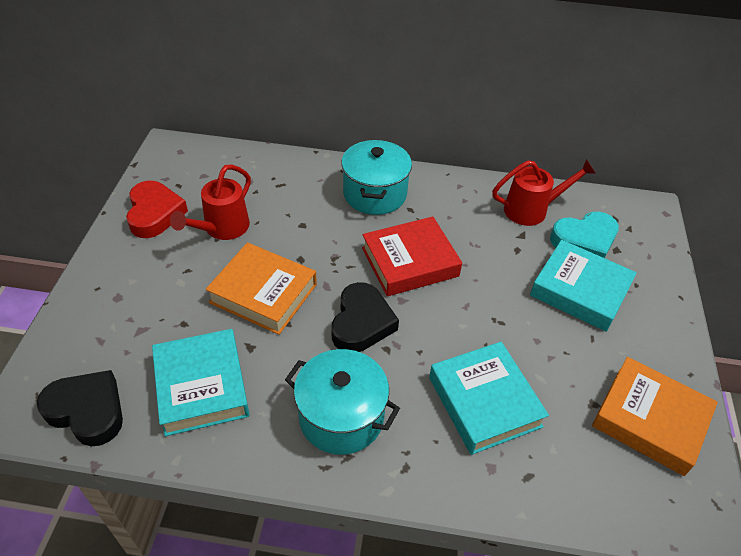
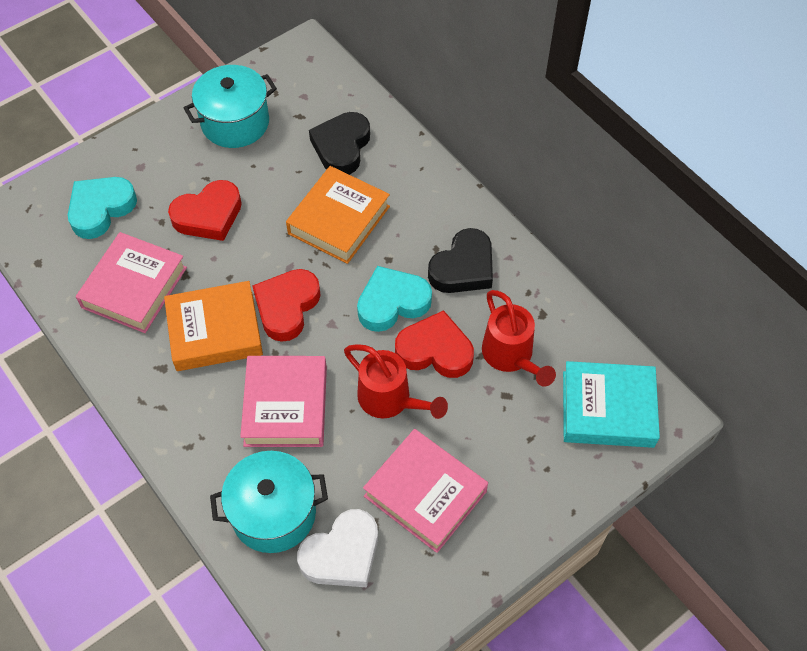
pink book: 0 -> 3
red book: 1 -> 0
red heart: 1 -> 3
turquoise book: 3 -> 1
turquoise heart: 1 -> 2
white heart: 0 -> 1

